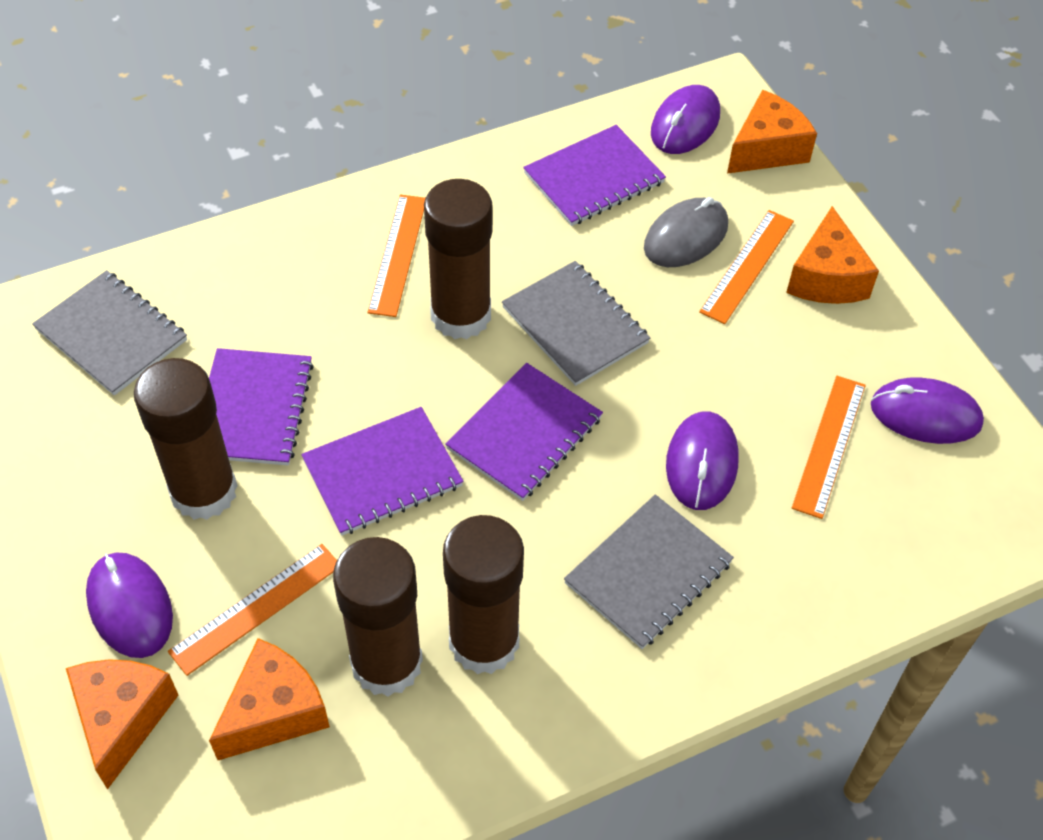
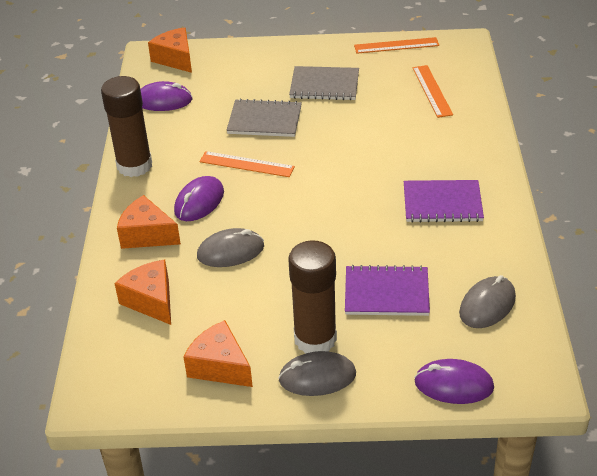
brown glue stick: 4 -> 2
grey mouse: 1 -> 3
grey notebook: 3 -> 2
orange ruler: 4 -> 3
purple mouse: 4 -> 3
purple notebook: 4 -> 2

